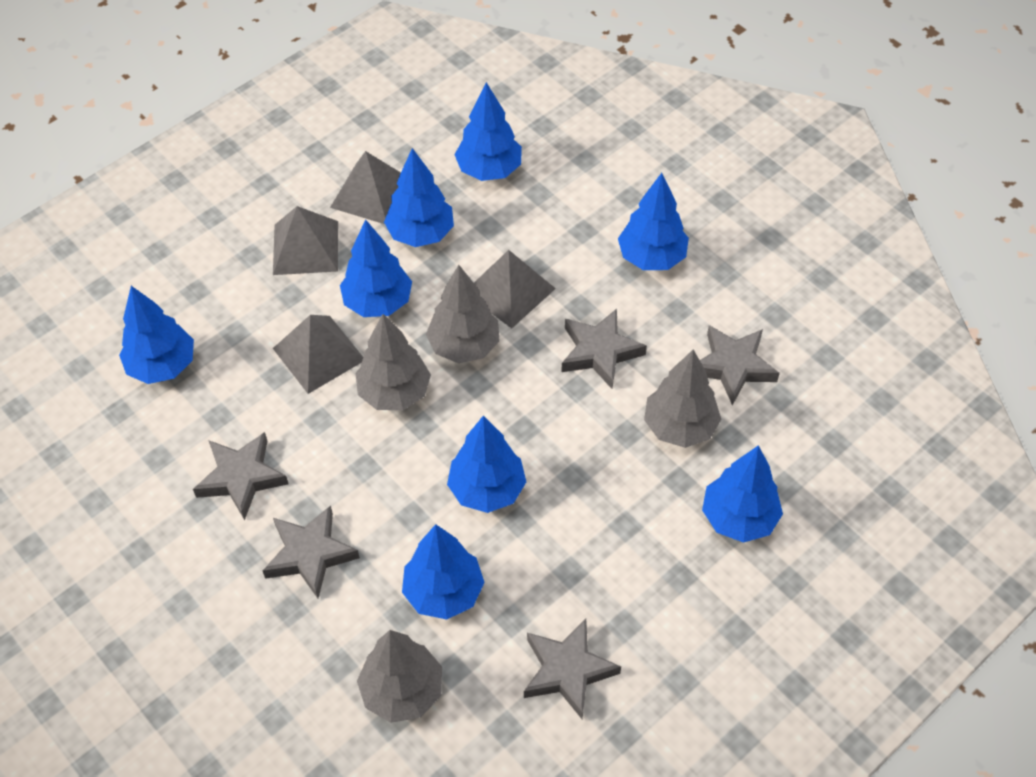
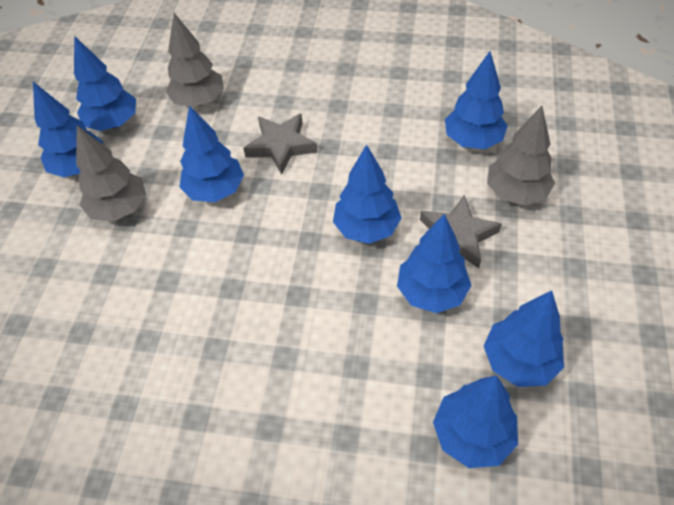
grey pyramid: 4 -> 0
grey star: 5 -> 2
grey tree: 4 -> 3

